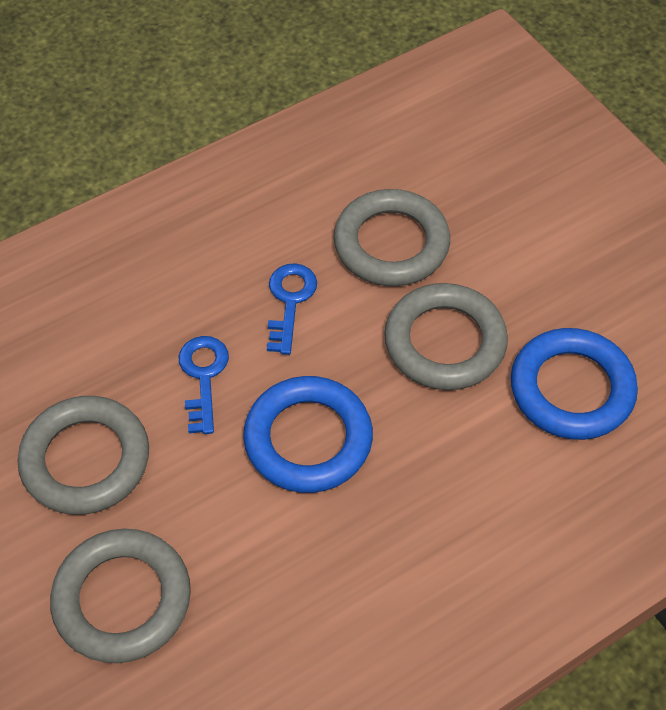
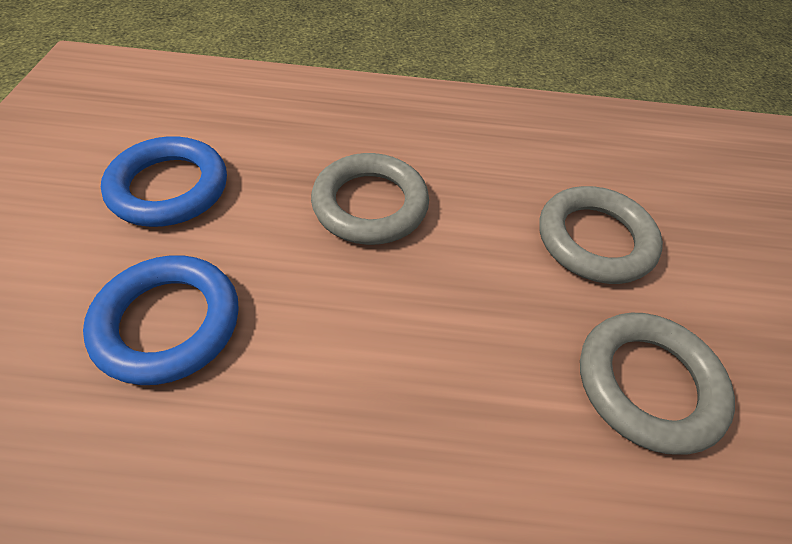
blue key: 2 -> 0
grey ring: 4 -> 3

